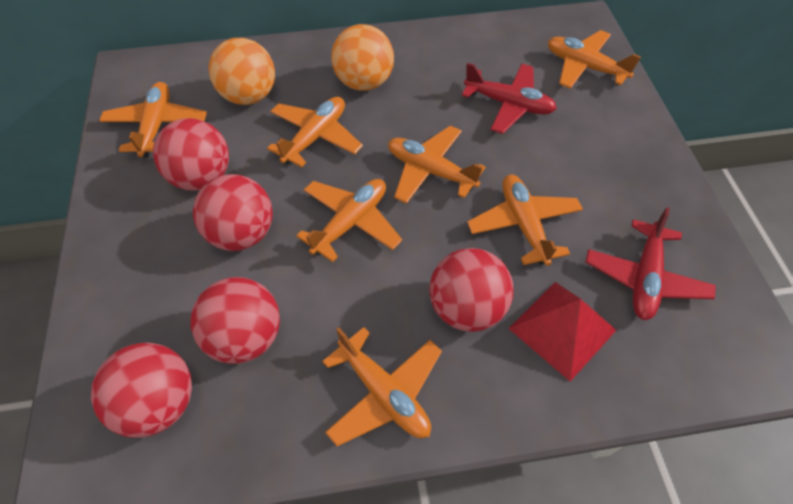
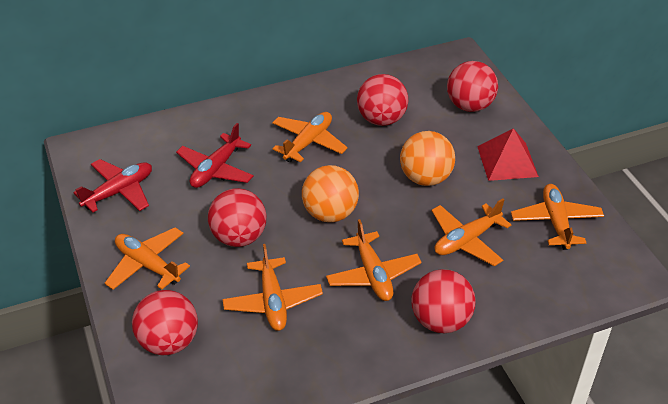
orange plane: 7 -> 6

